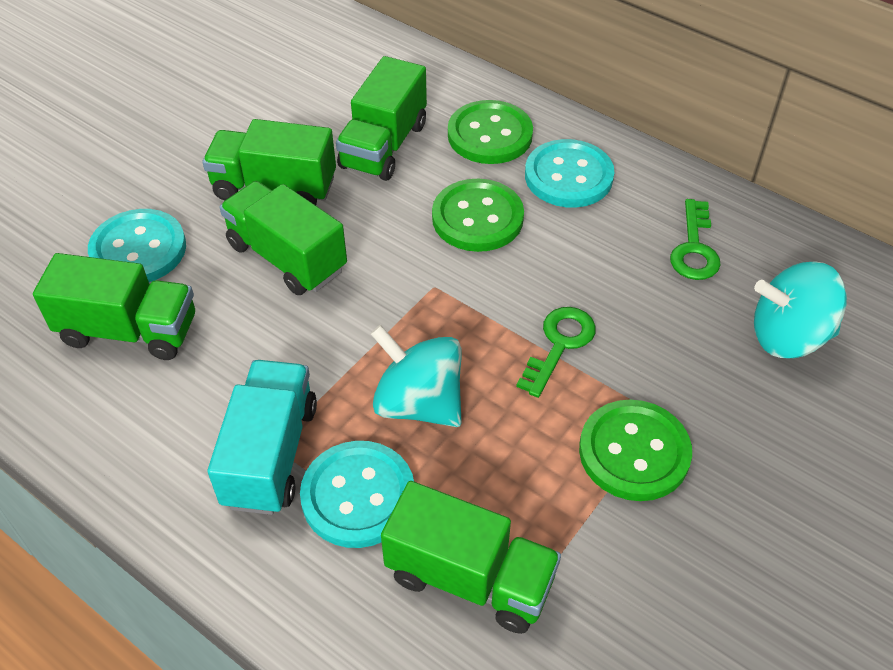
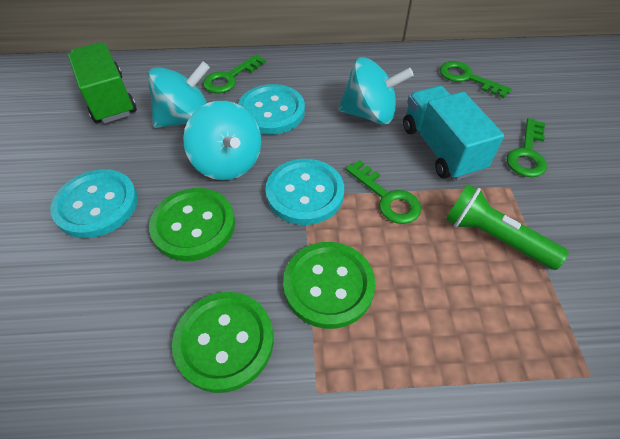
green flashlight: 0 -> 1
green key: 2 -> 4
green truck: 5 -> 1
turquoise spinning top: 2 -> 3

